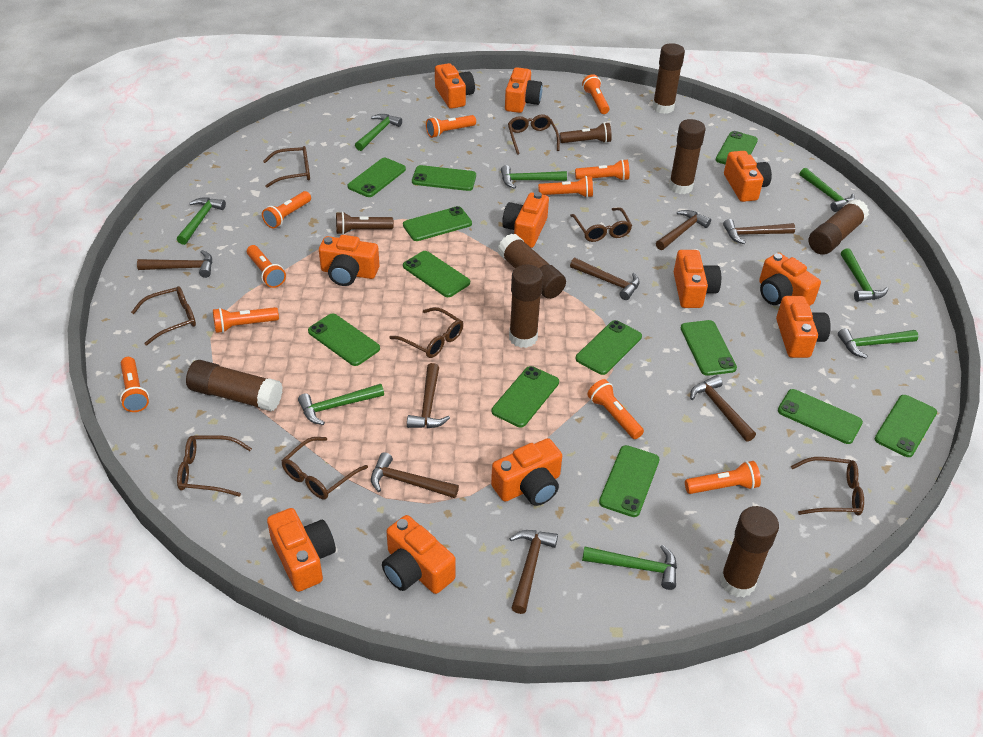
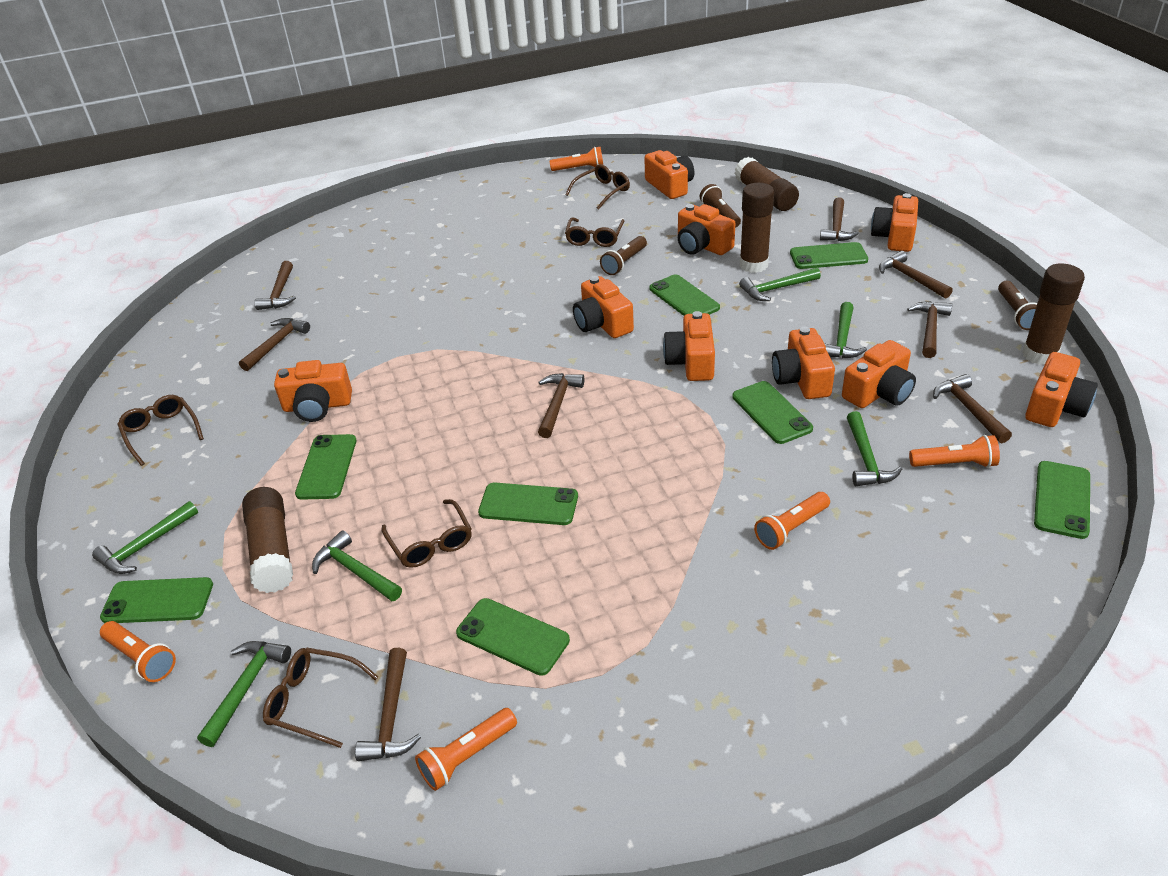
brown flashlight: 2 -> 3
brown glasses: 8 -> 5
brown glue stick: 7 -> 4
green hammer: 8 -> 6
green phone: 12 -> 8
orange camera: 11 -> 9
orange flashlight: 10 -> 5

